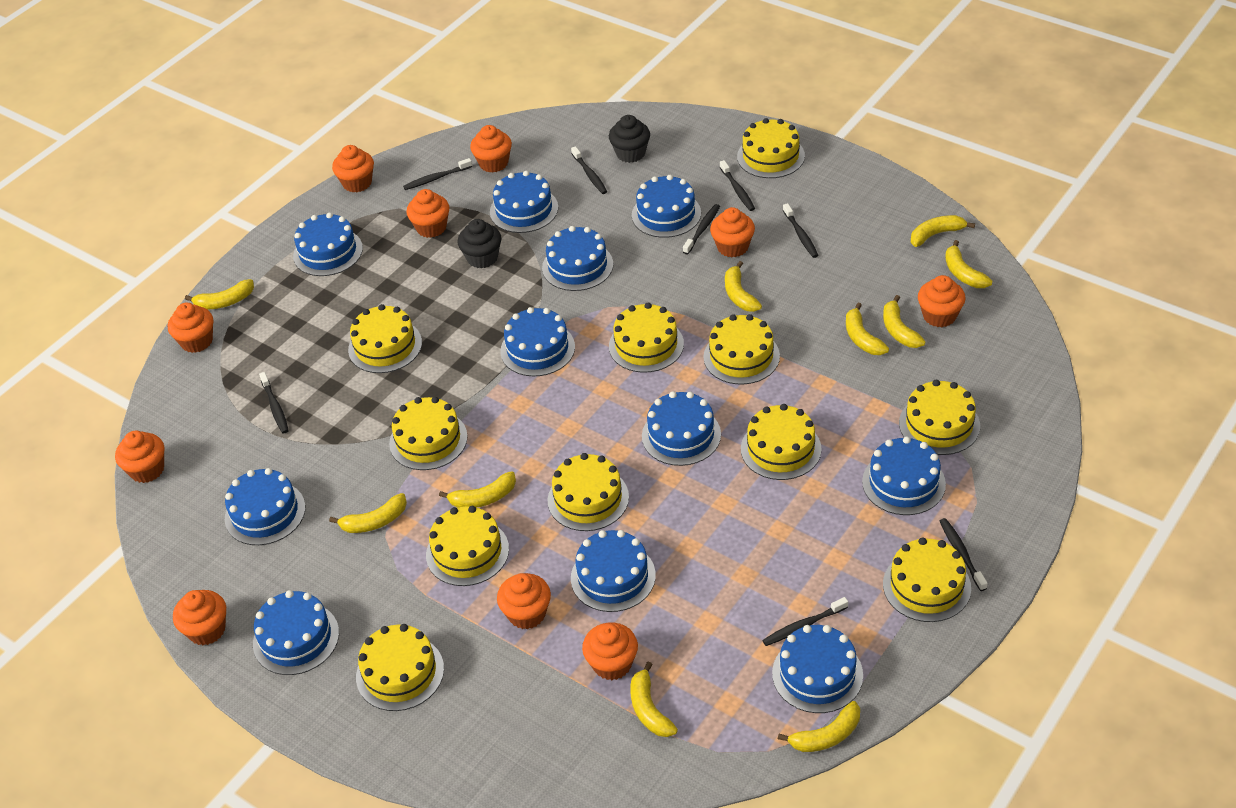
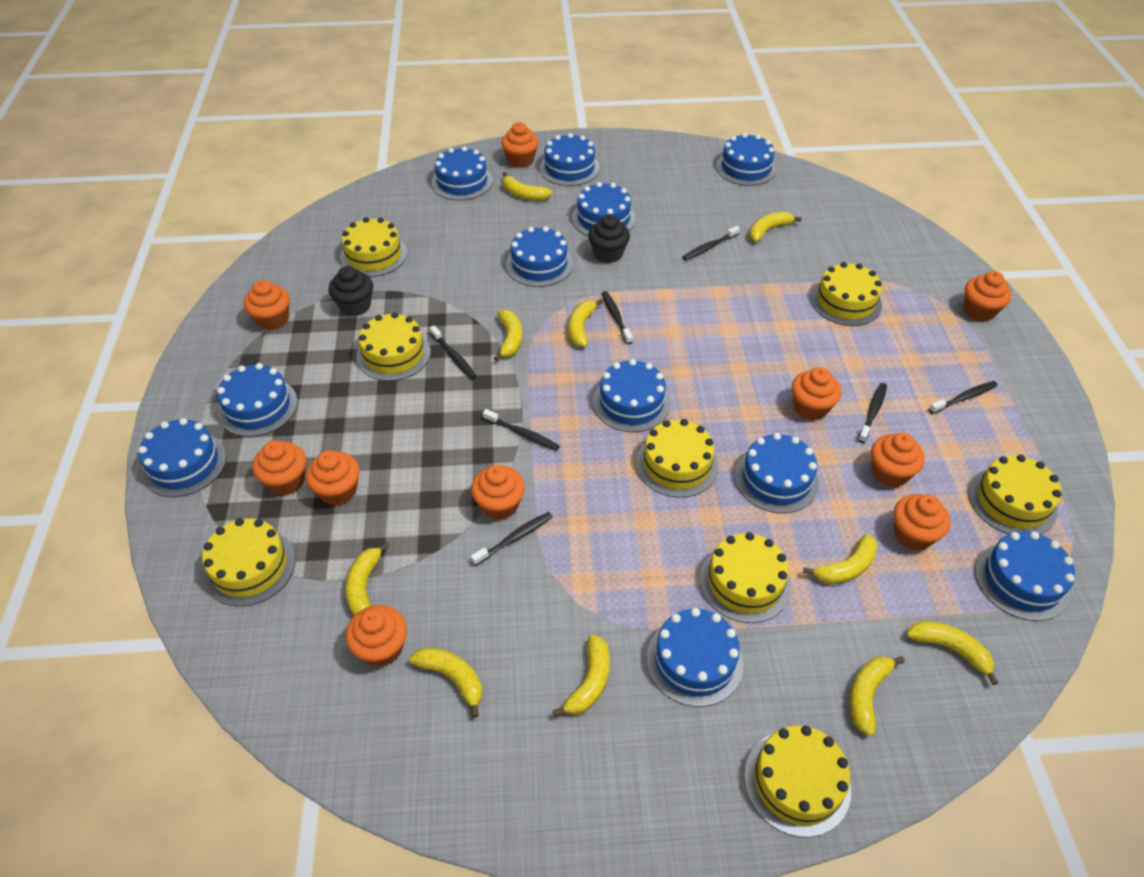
black toothbrush: 8 -> 7
yellow cake: 11 -> 8

